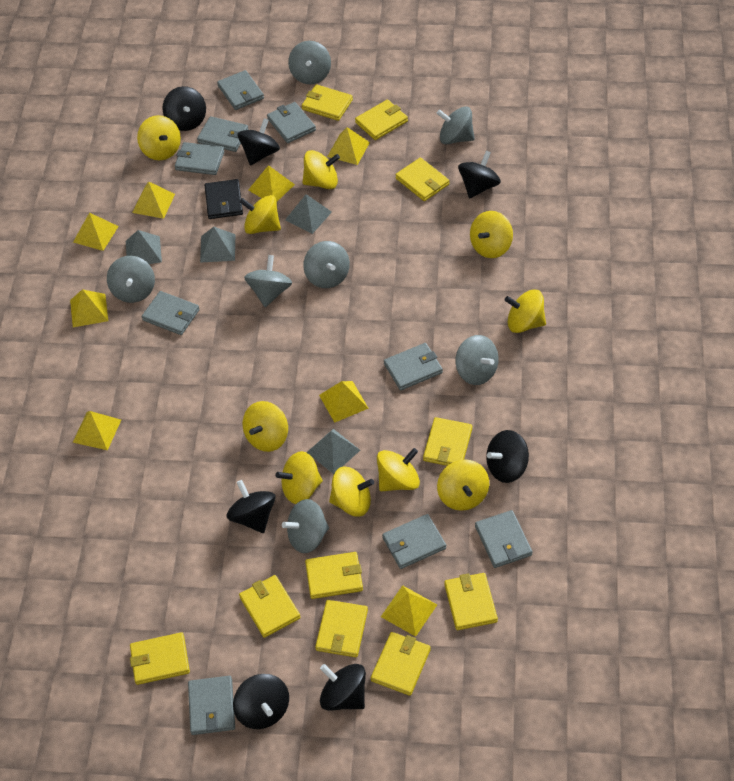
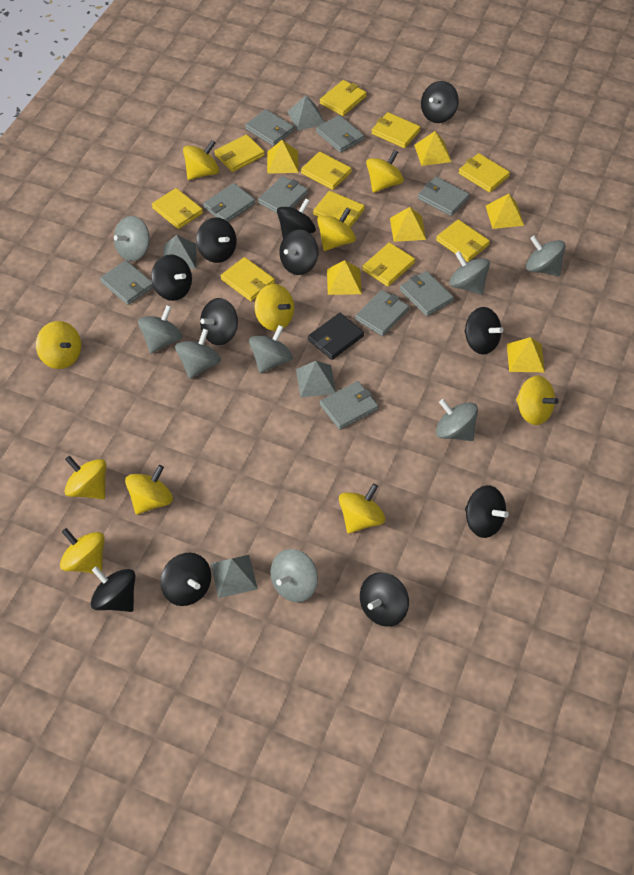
black spinning top: 7 -> 11
grey spinning top: 7 -> 8
yellow pyramid: 8 -> 6

